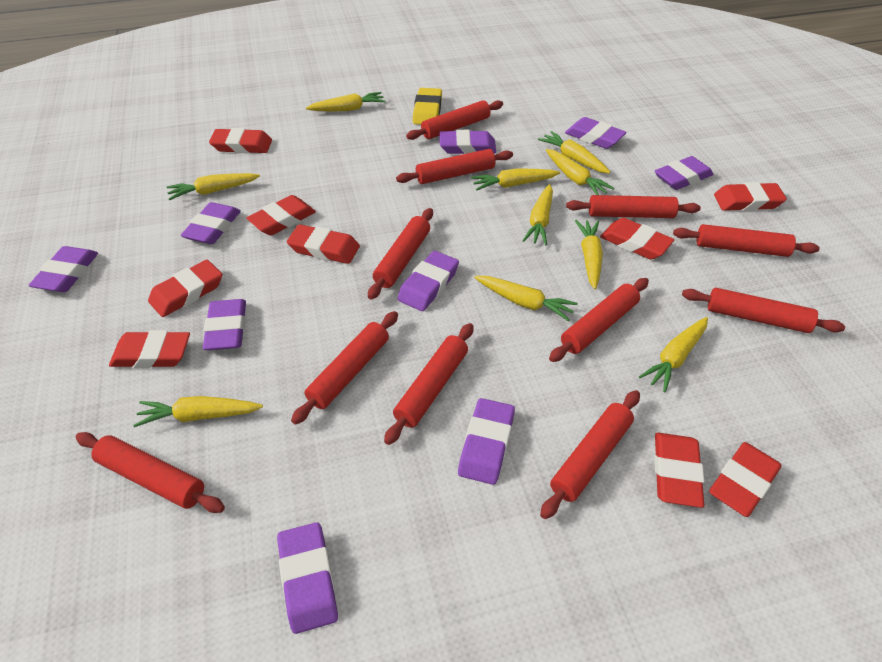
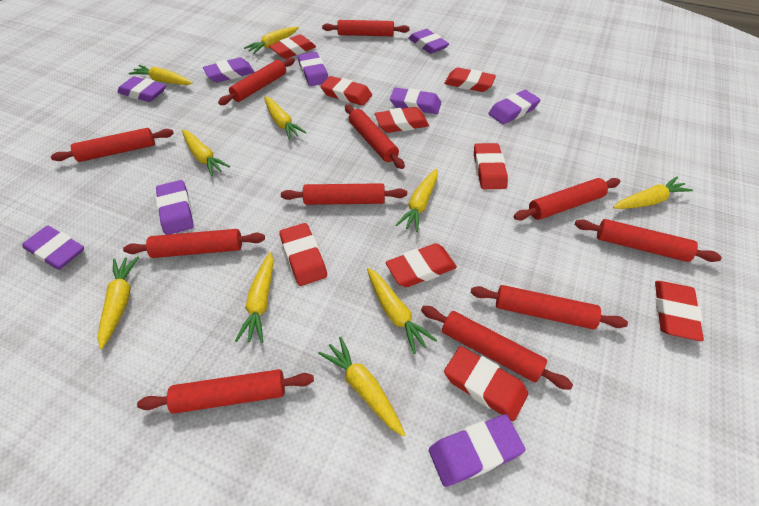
yellow eraser: 1 -> 0

